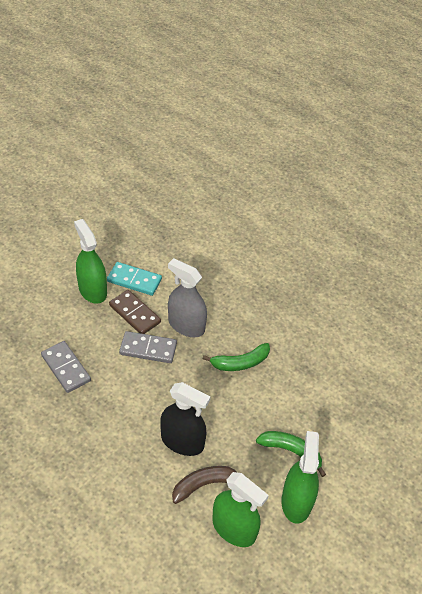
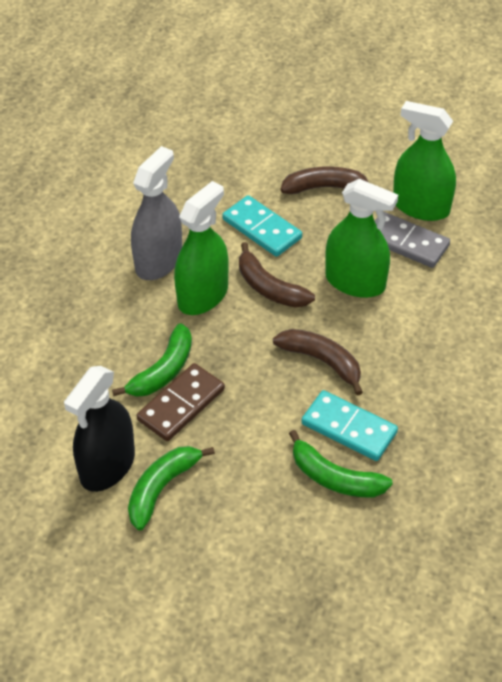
brown banana: 1 -> 3
green banana: 2 -> 3
grey domino: 2 -> 1
turquoise domino: 1 -> 2

